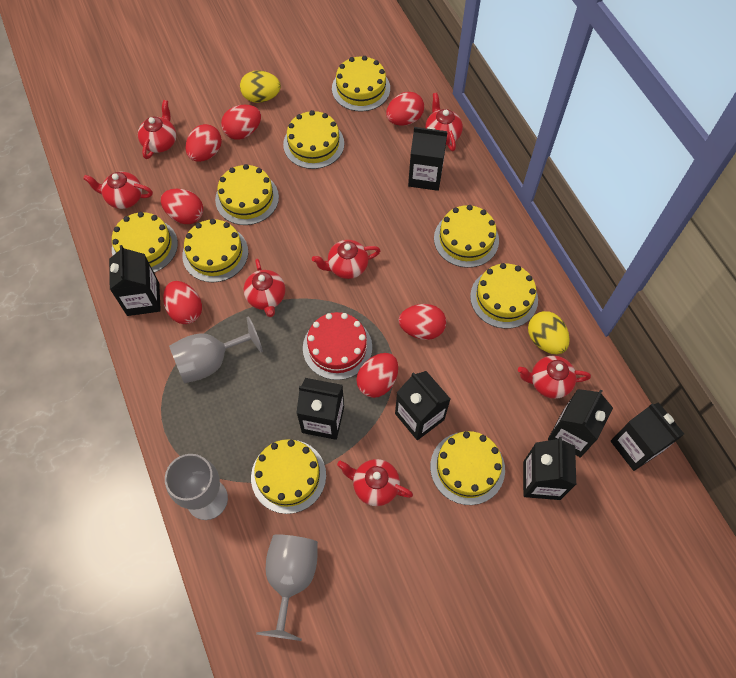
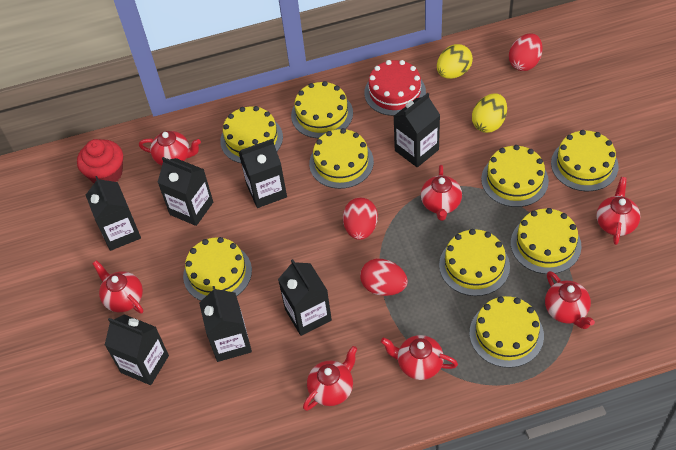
grey goblet: 3 -> 0
red cupcake: 0 -> 1
red egg: 7 -> 3

